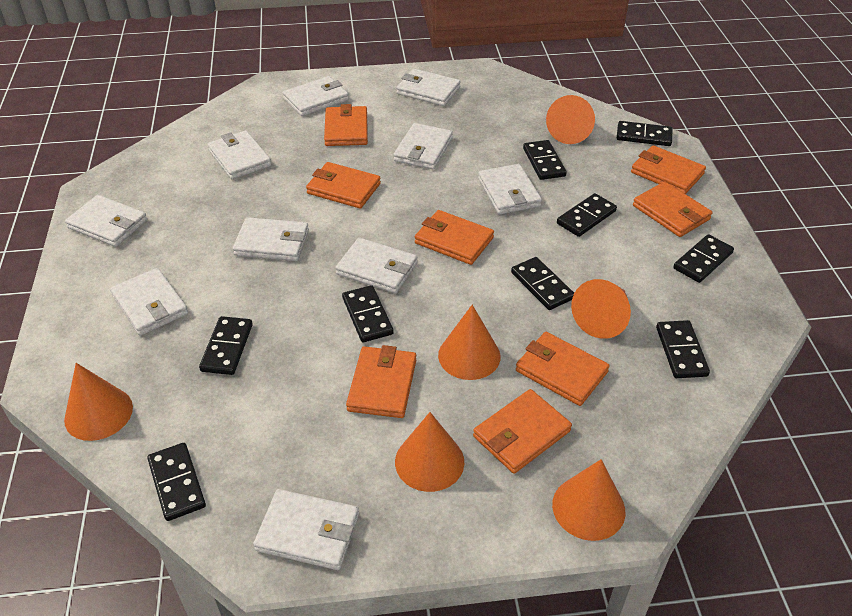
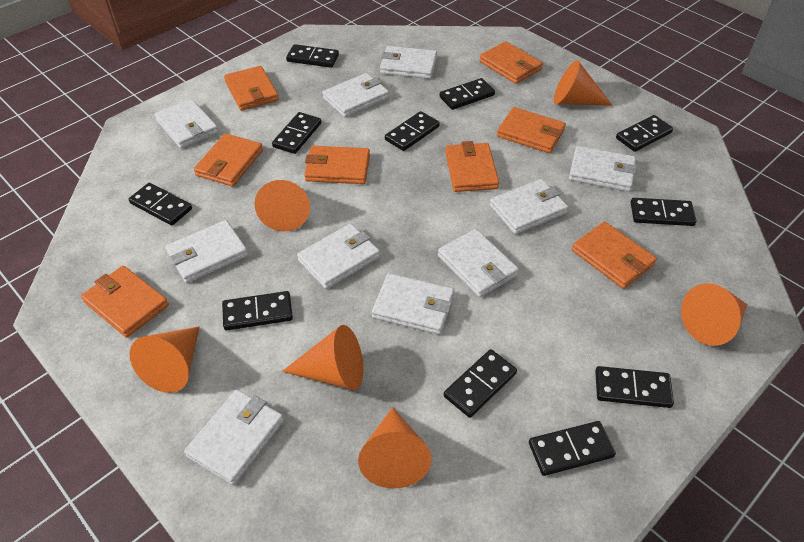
black domino: 9 -> 11

